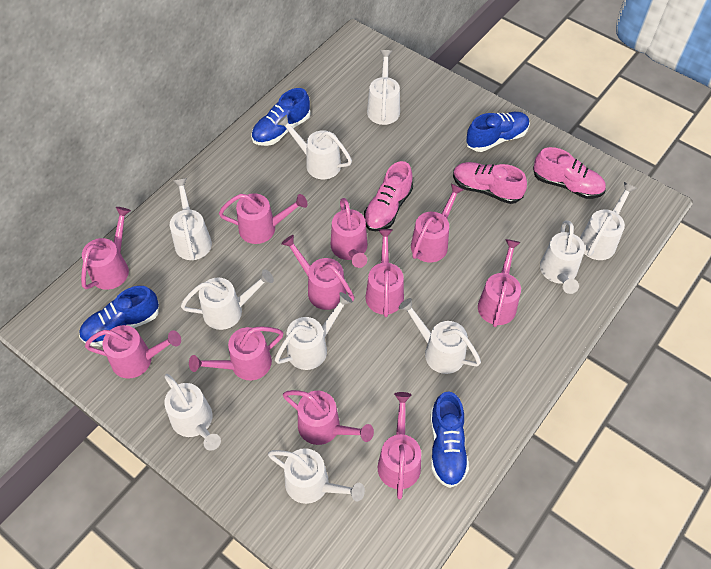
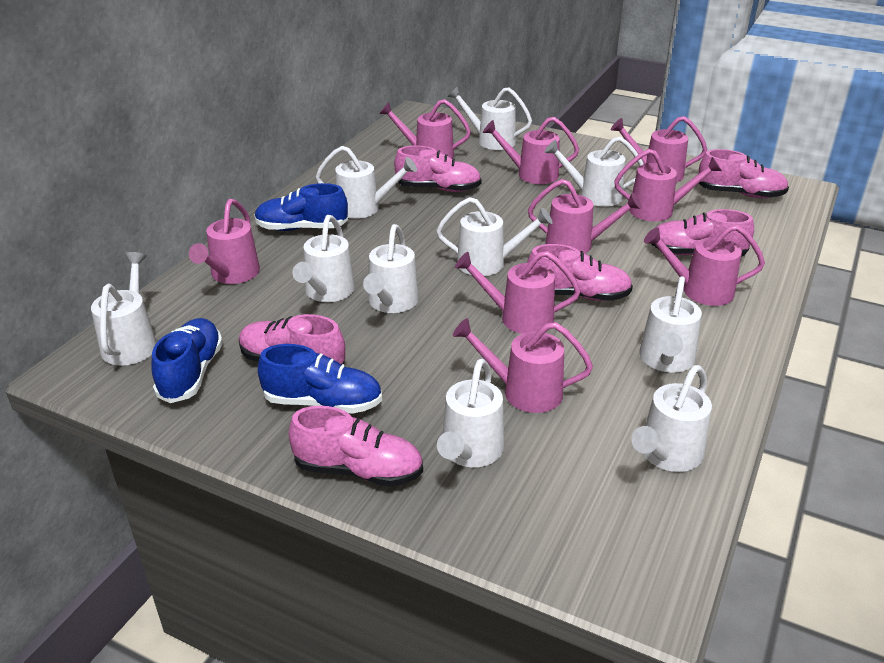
blue shoe: 4 -> 3
pink shoe: 3 -> 6
pink watering can: 11 -> 9

